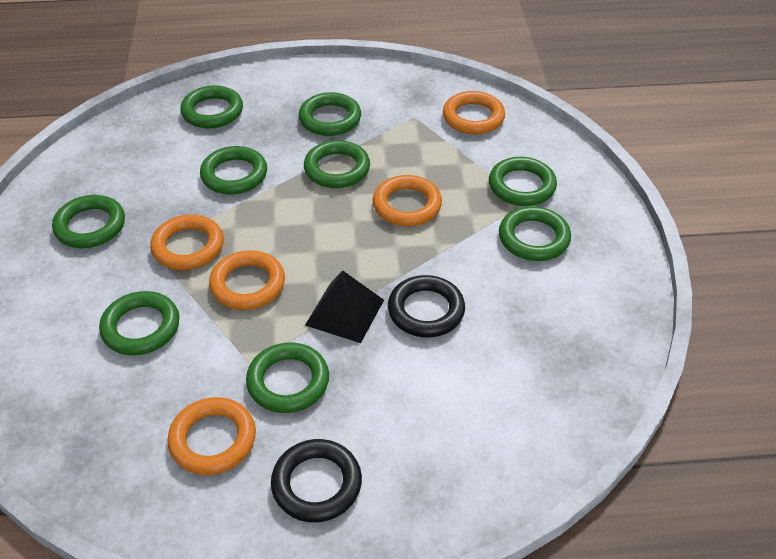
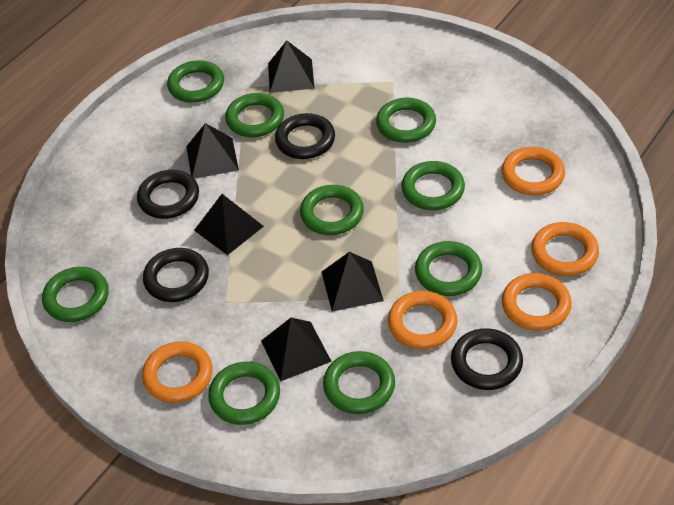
black pyramid: 1 -> 5
black ring: 2 -> 4

